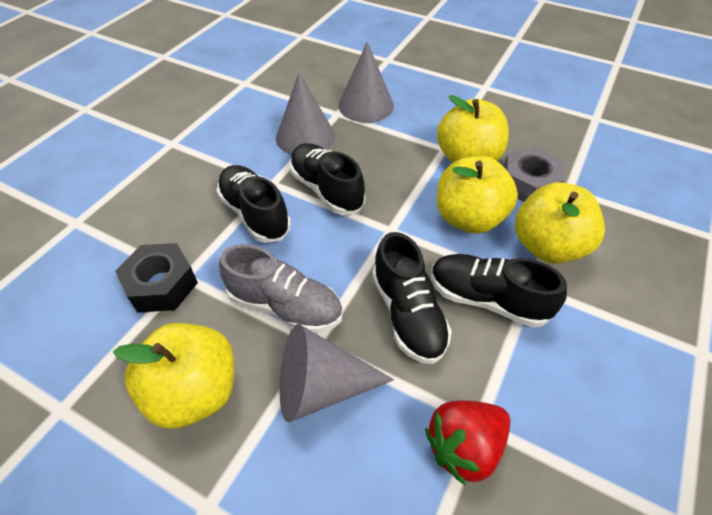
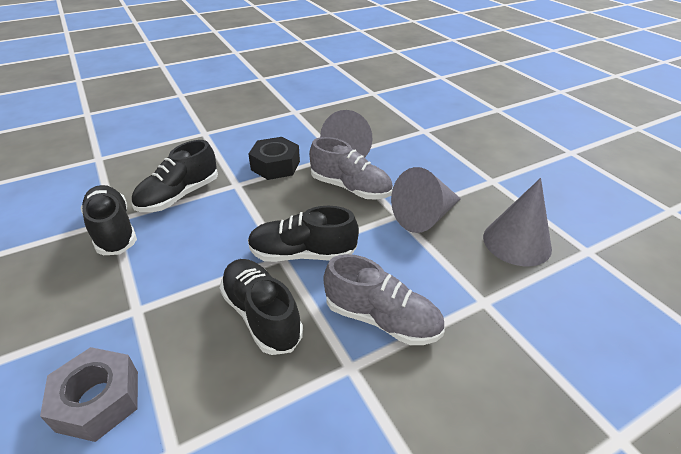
grey shoe: 1 -> 2
red strawberry: 1 -> 0
yellow apple: 4 -> 0

